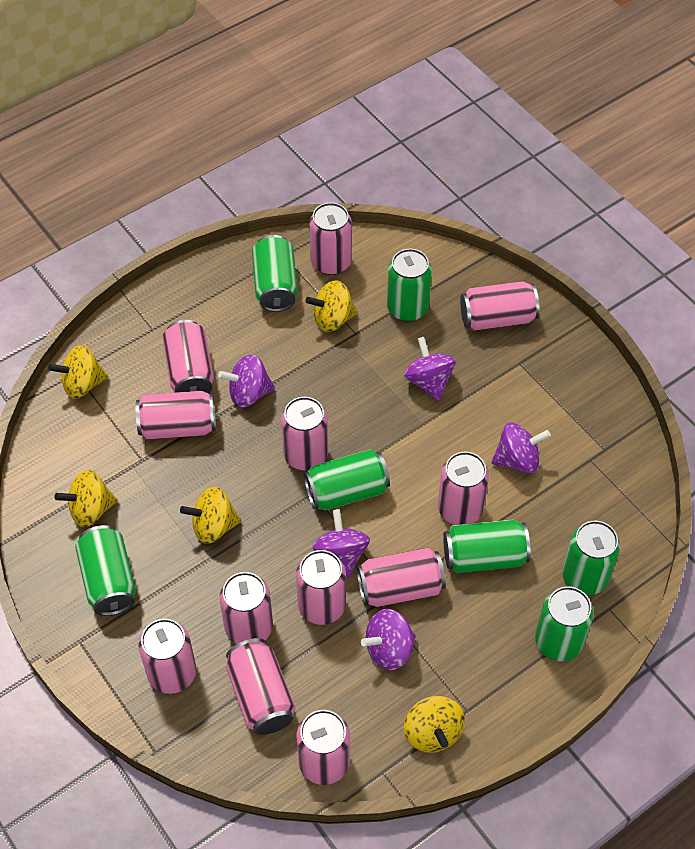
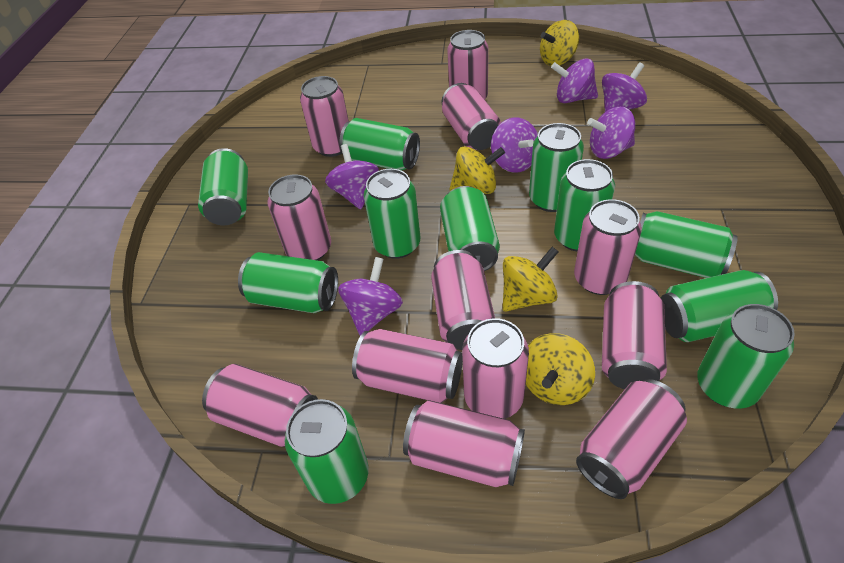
green can: 7 -> 11
purple spinning top: 5 -> 6
yellow spinning top: 5 -> 4

